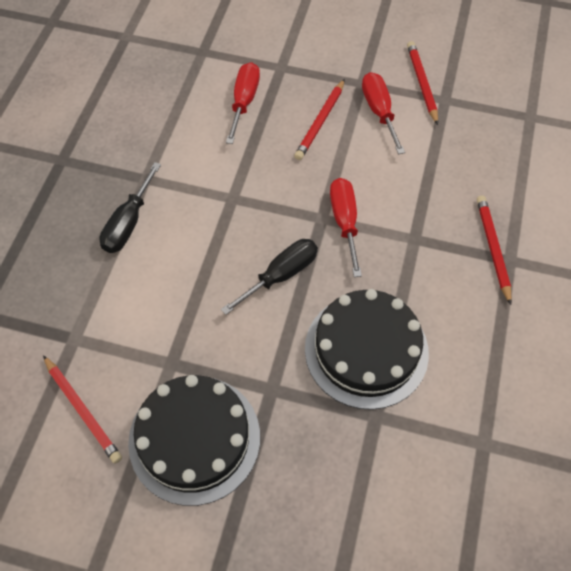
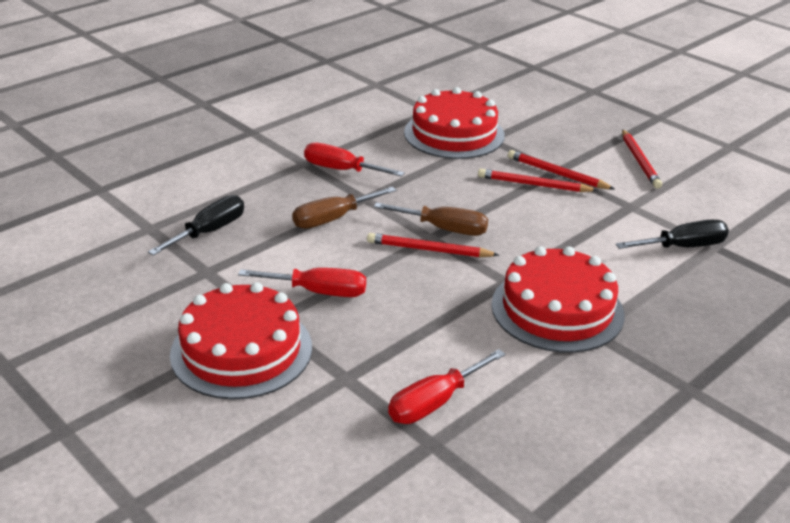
black cake: 2 -> 0
brown screwdriver: 0 -> 2
red cake: 0 -> 3

